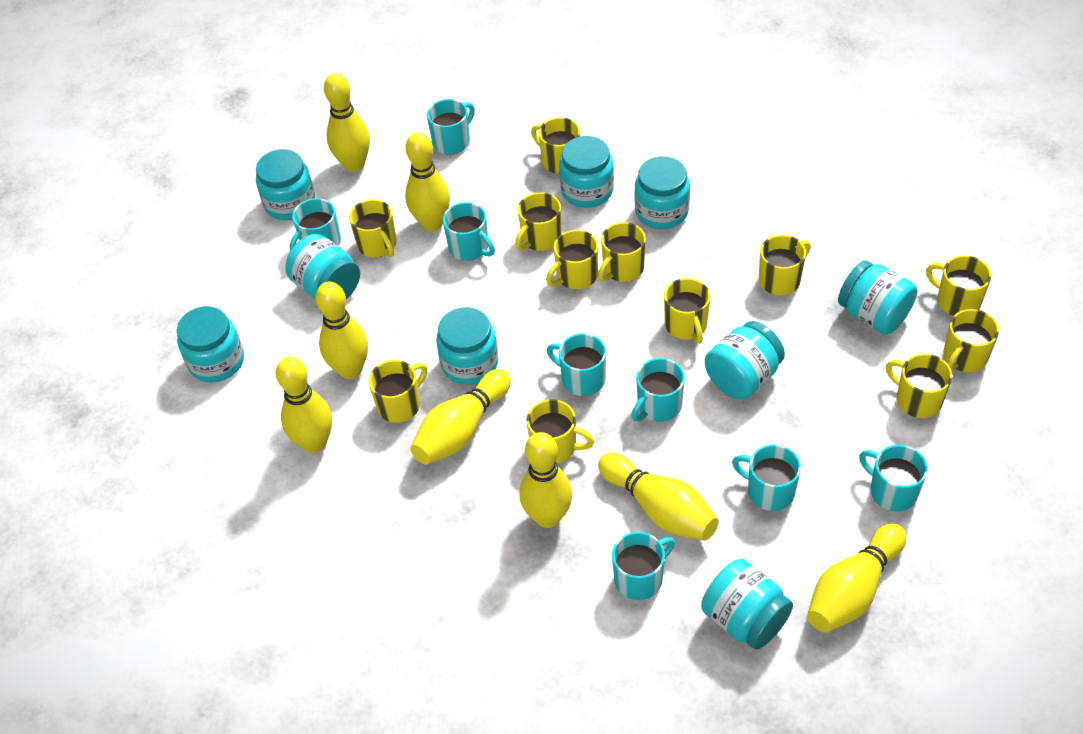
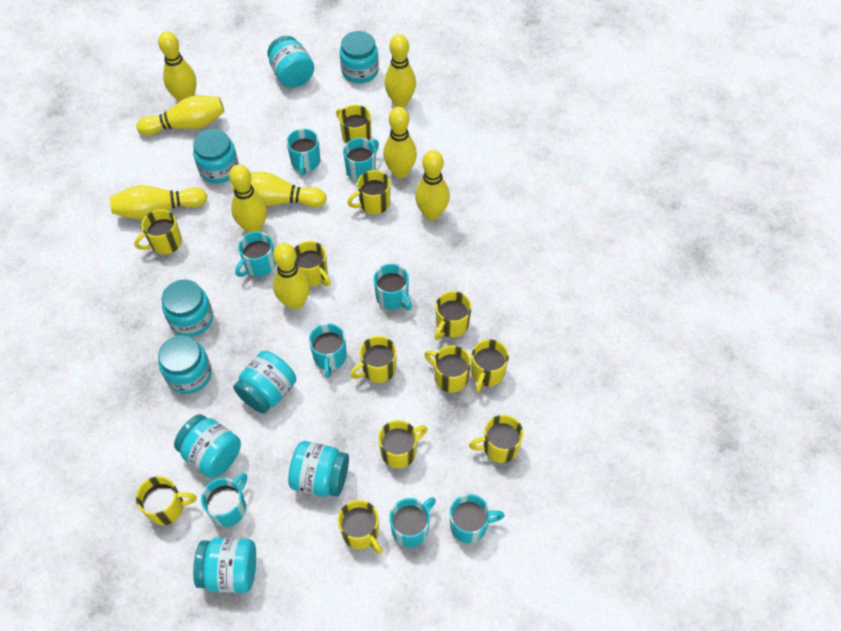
yellow bowling pin: 8 -> 9

